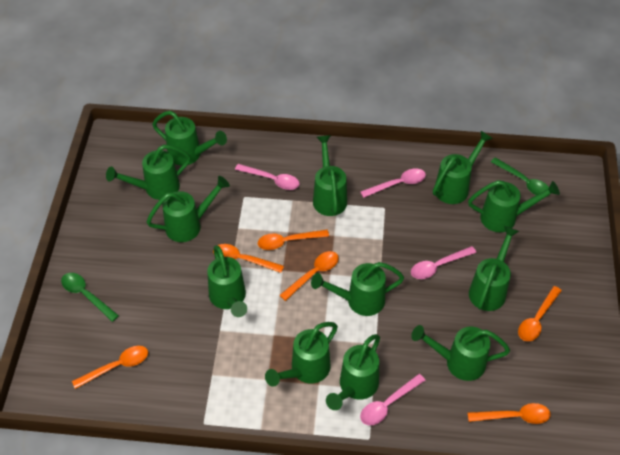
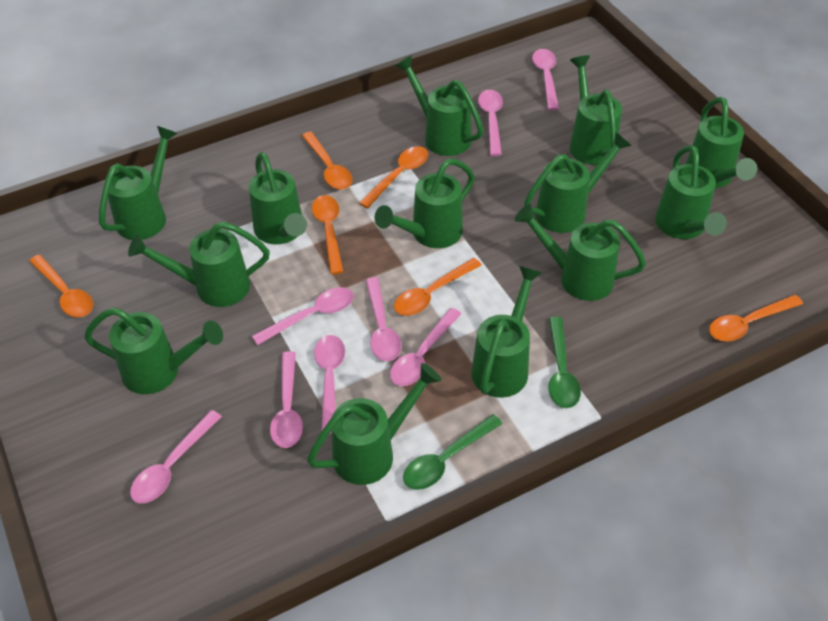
green watering can: 12 -> 13
pink spoon: 4 -> 8

